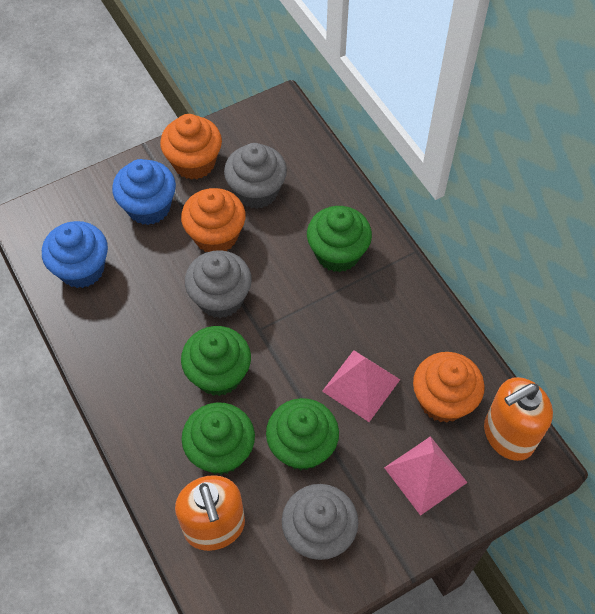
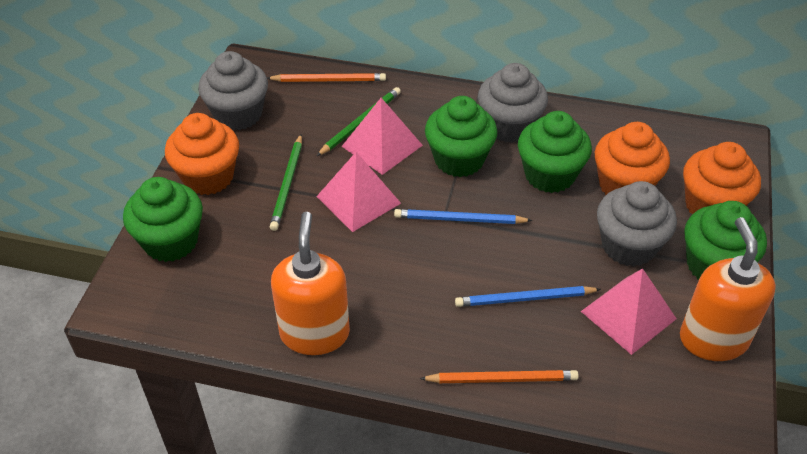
blue cupcake: 2 -> 0
blue pencil: 0 -> 2
green pencil: 0 -> 2
orange pencil: 0 -> 2
pink pyramid: 2 -> 3

